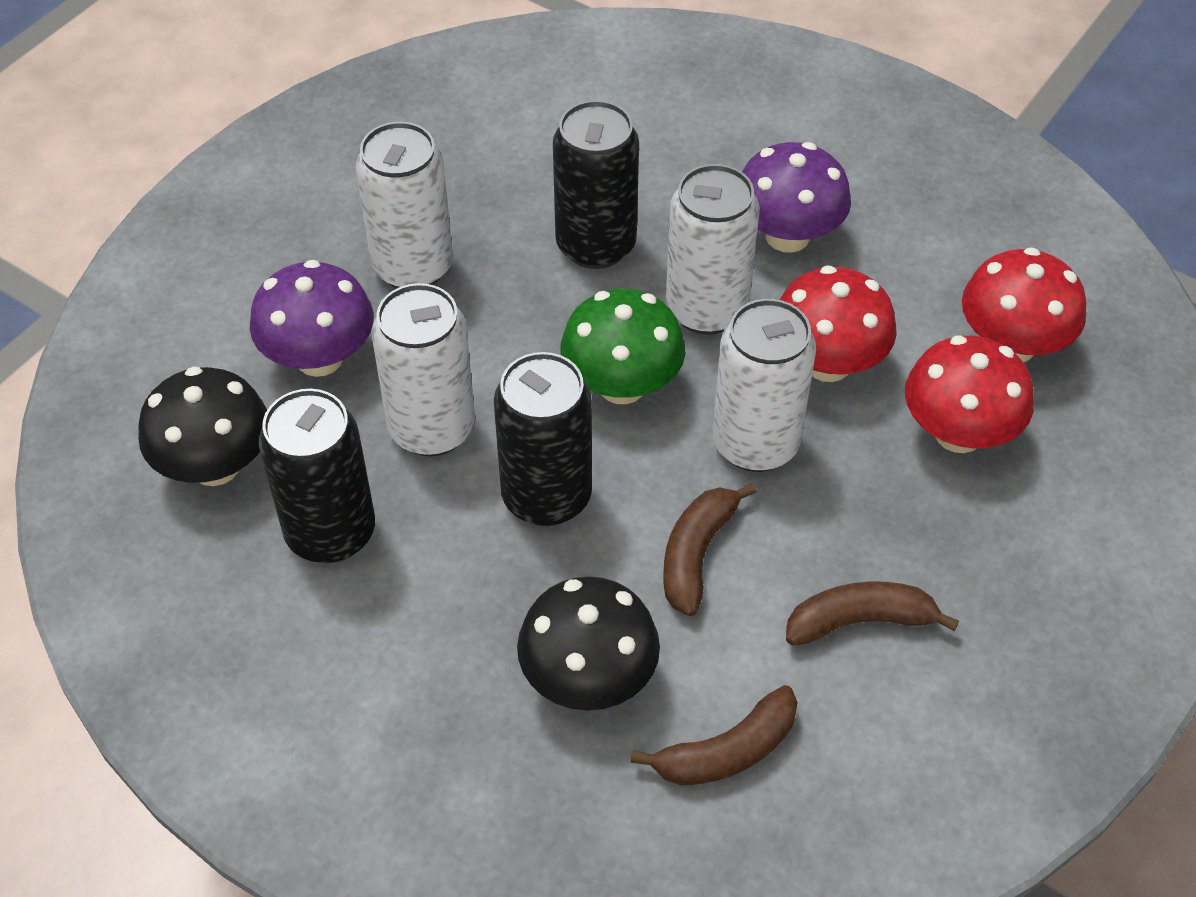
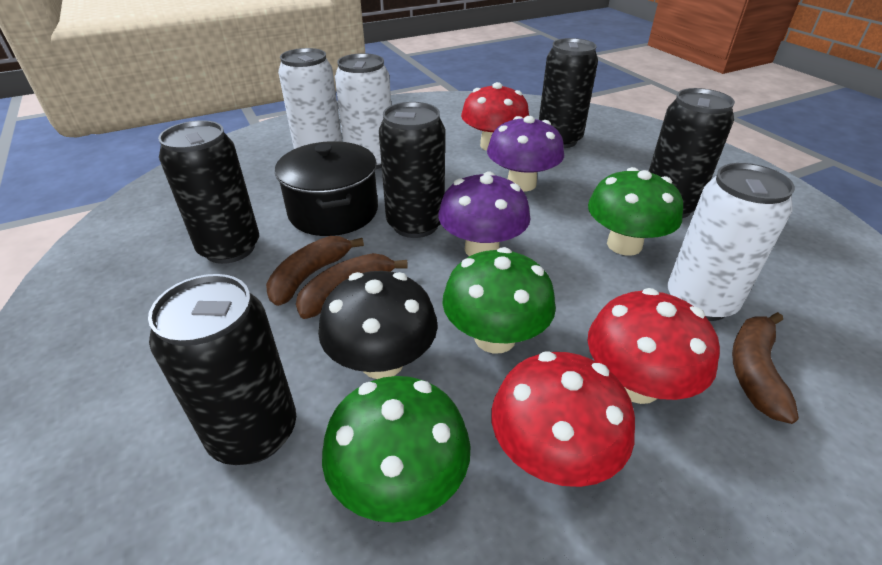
black can: 3 -> 5
black mushroom: 2 -> 1
black pot: 0 -> 1
green mushroom: 1 -> 3
white can: 4 -> 3

